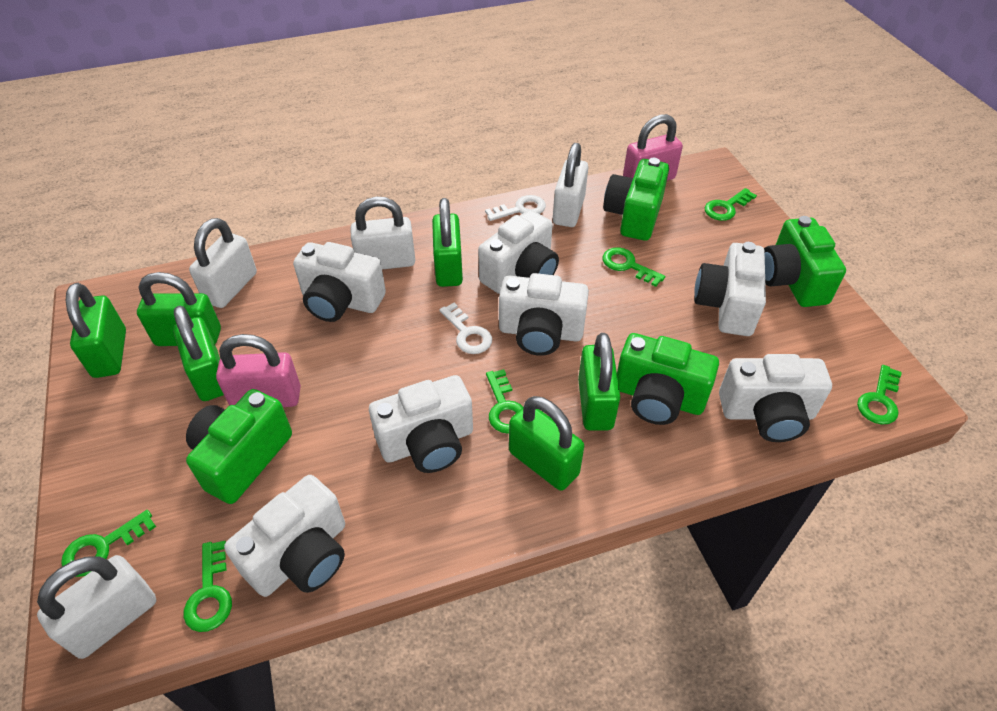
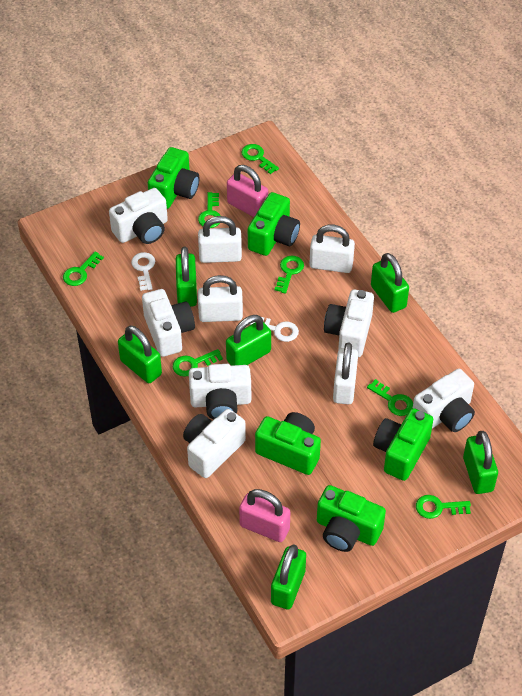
green camera: 4 -> 5
green key: 6 -> 7
white camera: 7 -> 6

